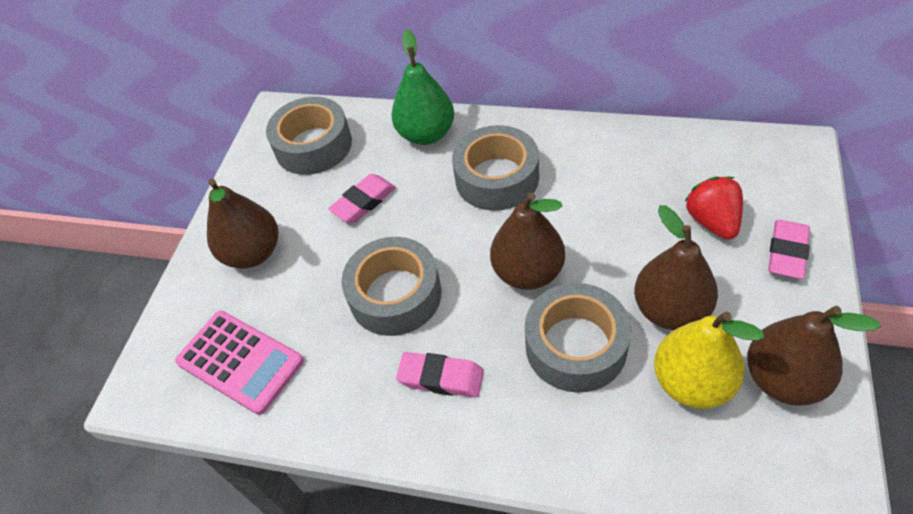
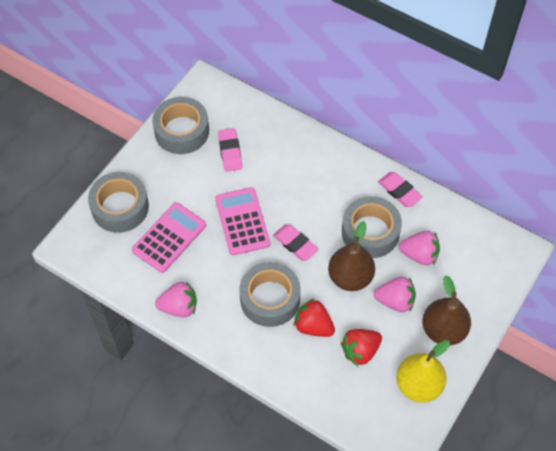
brown pear: 4 -> 2
green pear: 1 -> 0
pink calculator: 1 -> 2
pink strawberry: 0 -> 3
red strawberry: 1 -> 2

